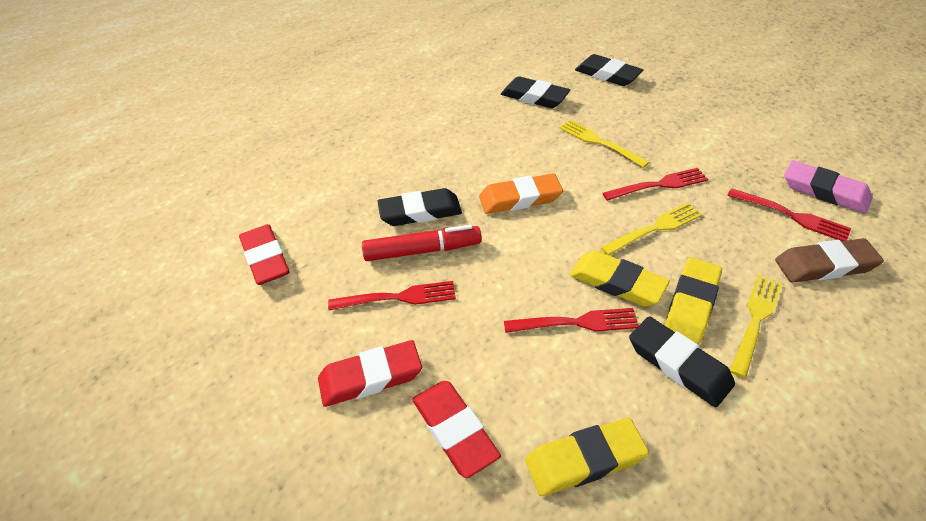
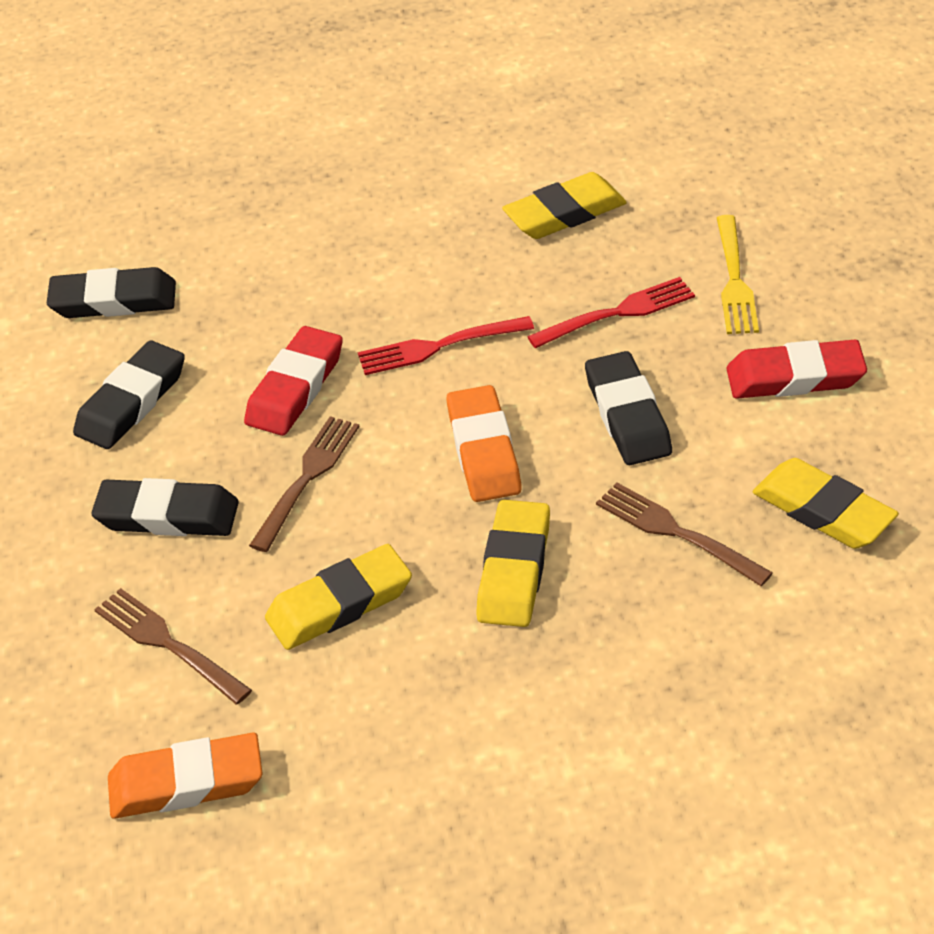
brown eraser: 1 -> 0
brown fork: 0 -> 3
orange eraser: 1 -> 2
pink eraser: 1 -> 0
red eraser: 3 -> 2
red fork: 4 -> 2
red marker: 1 -> 0
yellow eraser: 3 -> 4
yellow fork: 3 -> 1

